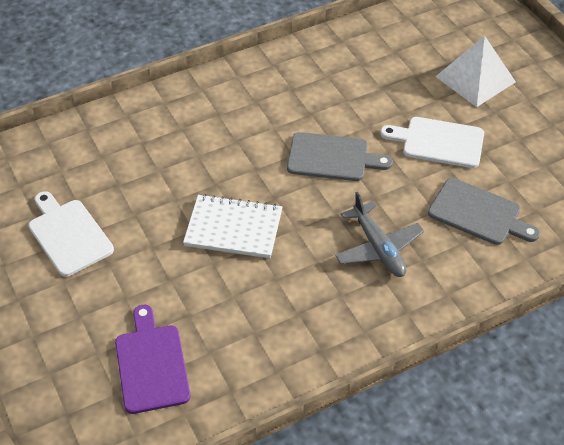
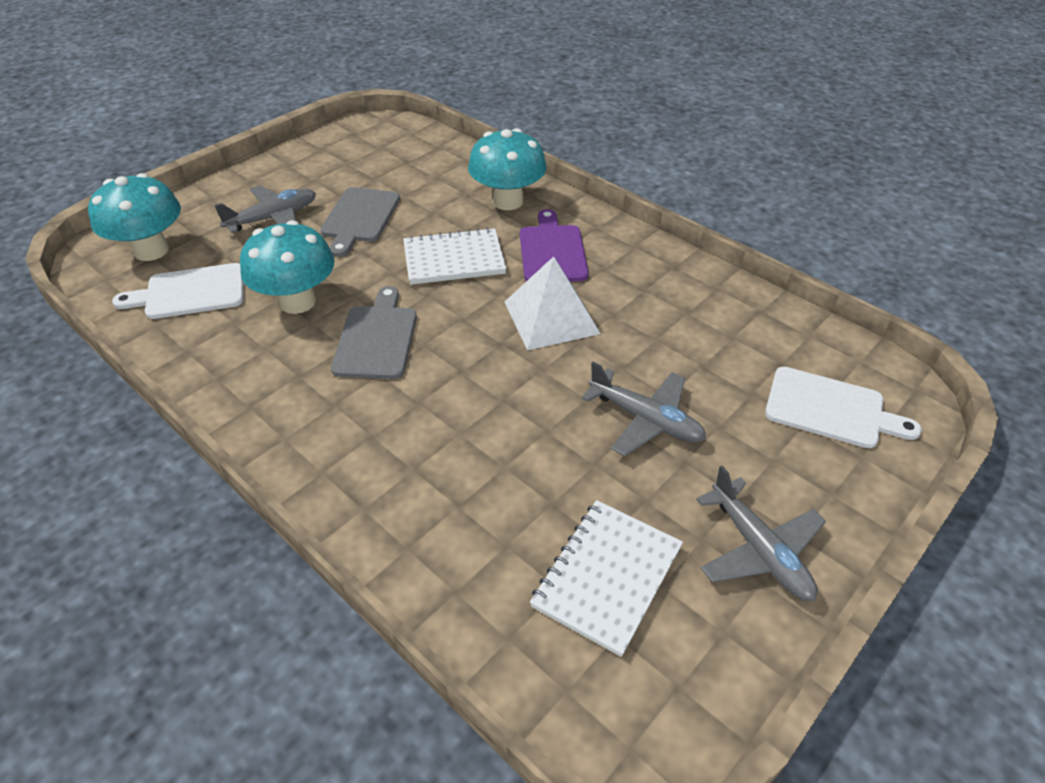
grey plane: 1 -> 3
turquoise mushroom: 0 -> 3
white notebook: 1 -> 2

